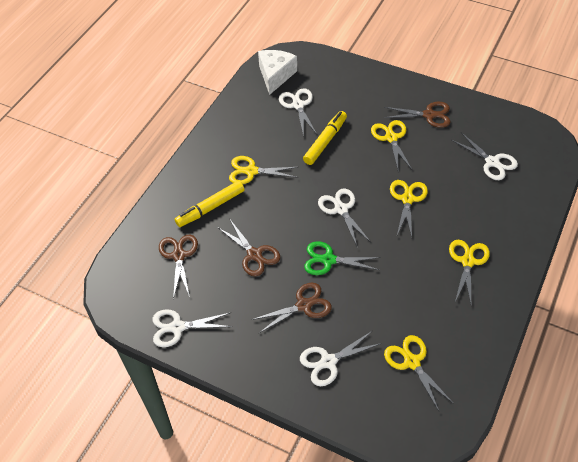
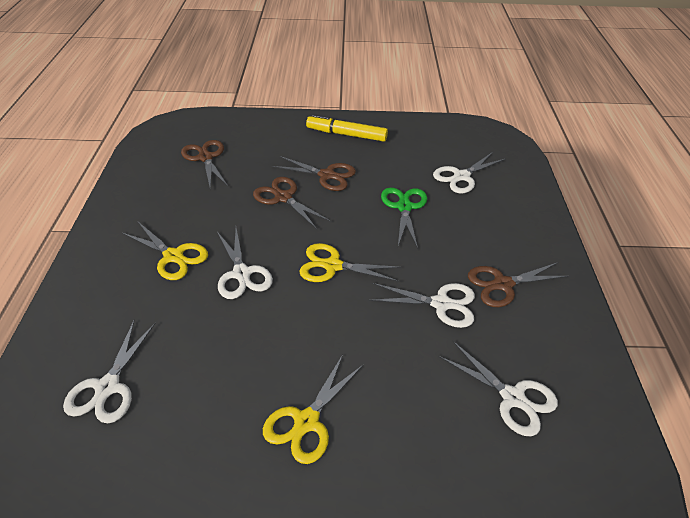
white cheese: 1 -> 0
yellow marker: 2 -> 1
yellow scissors: 5 -> 3

